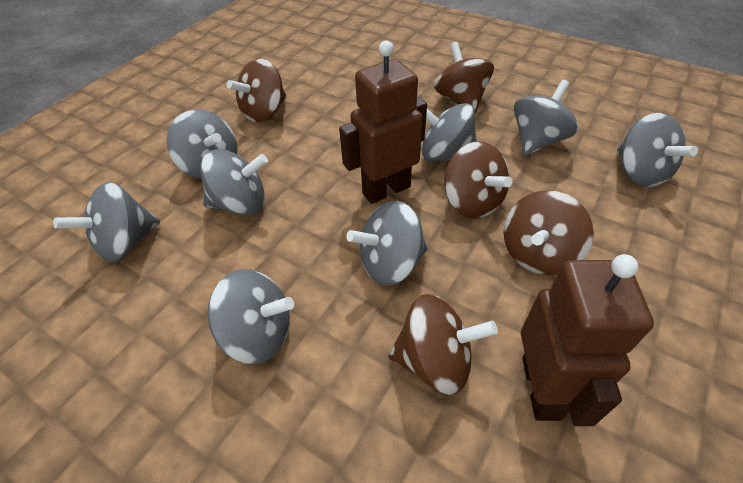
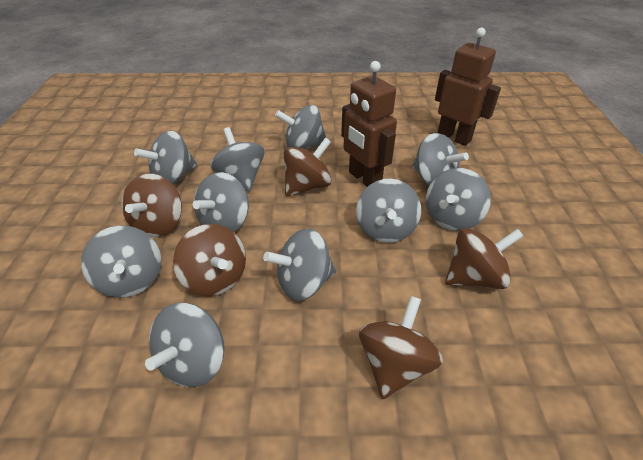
grey spinning top: 8 -> 10

